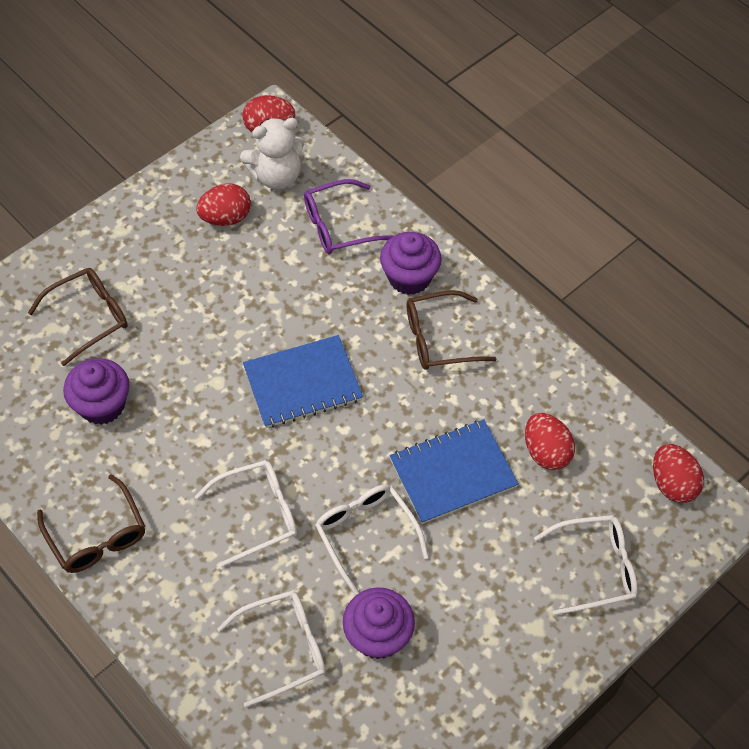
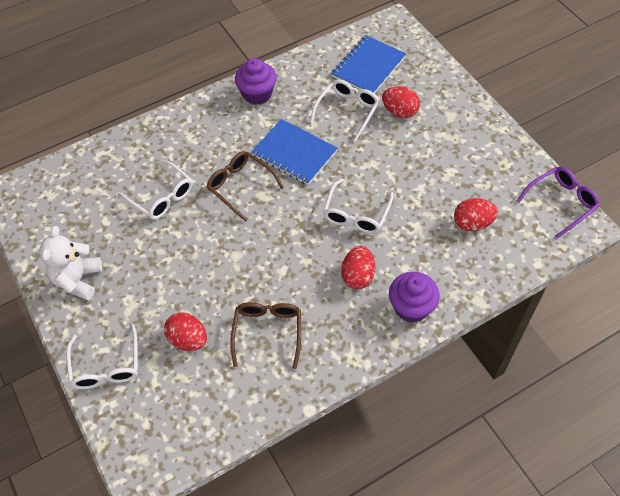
brown glasses: 3 -> 2
purple cupcake: 3 -> 2

